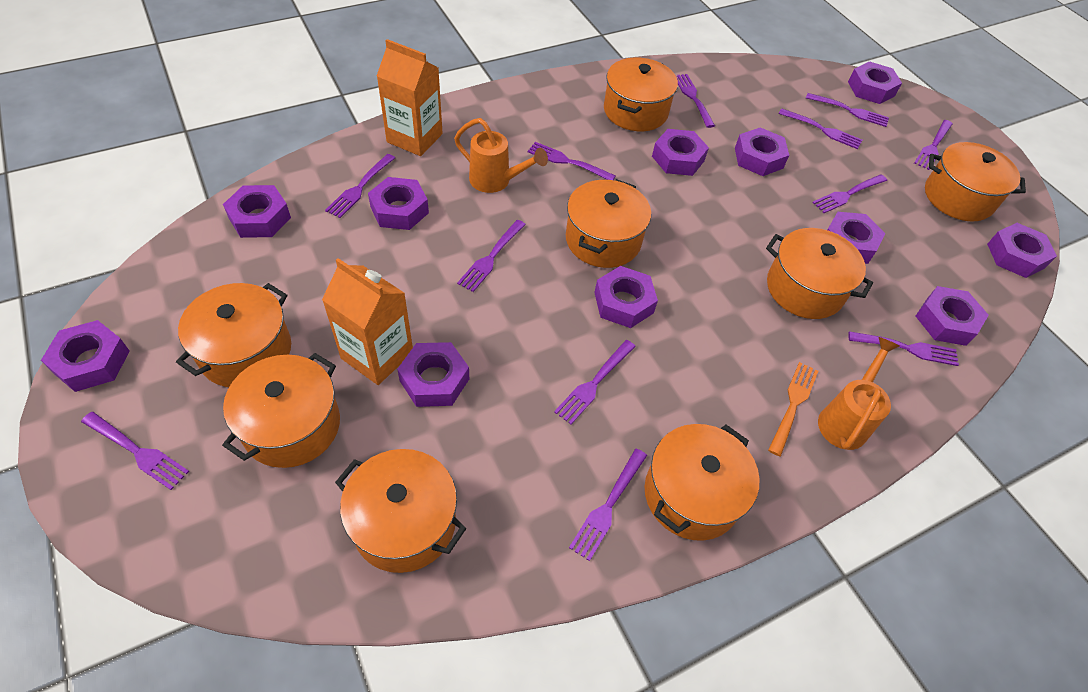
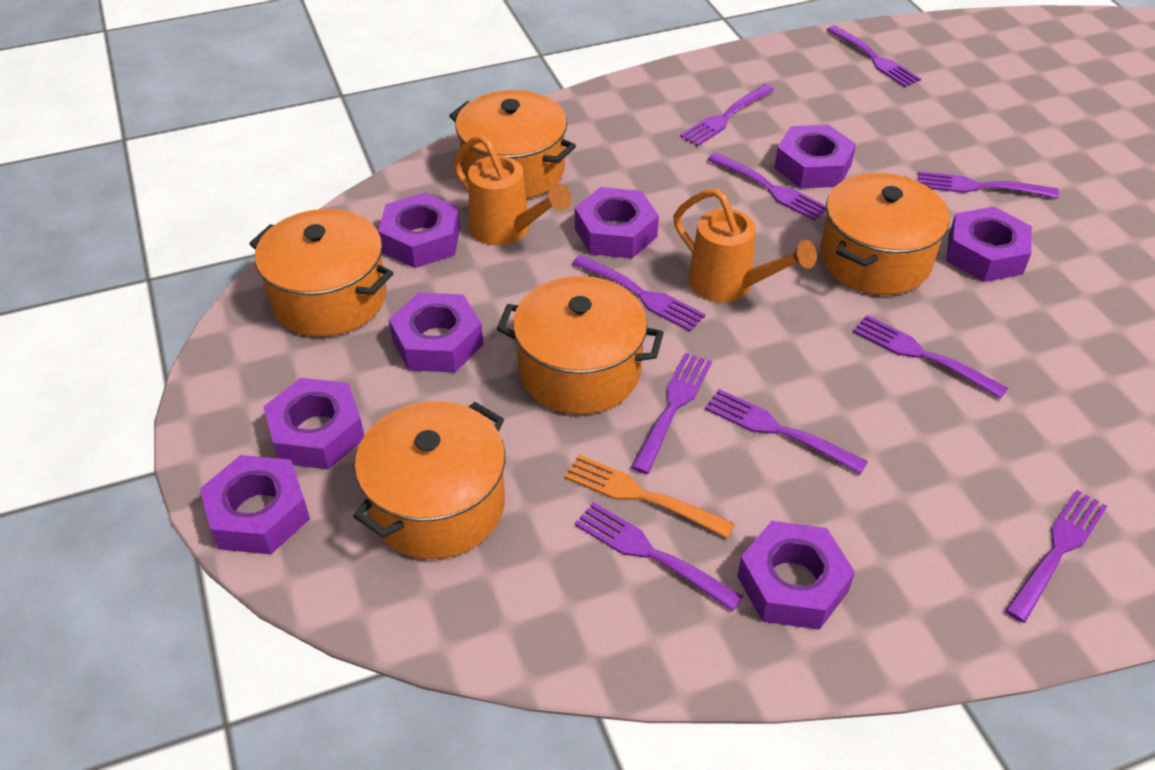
orange carton: 2 -> 0
orange pot: 8 -> 5
purple fork: 12 -> 10
purple nut: 11 -> 8

